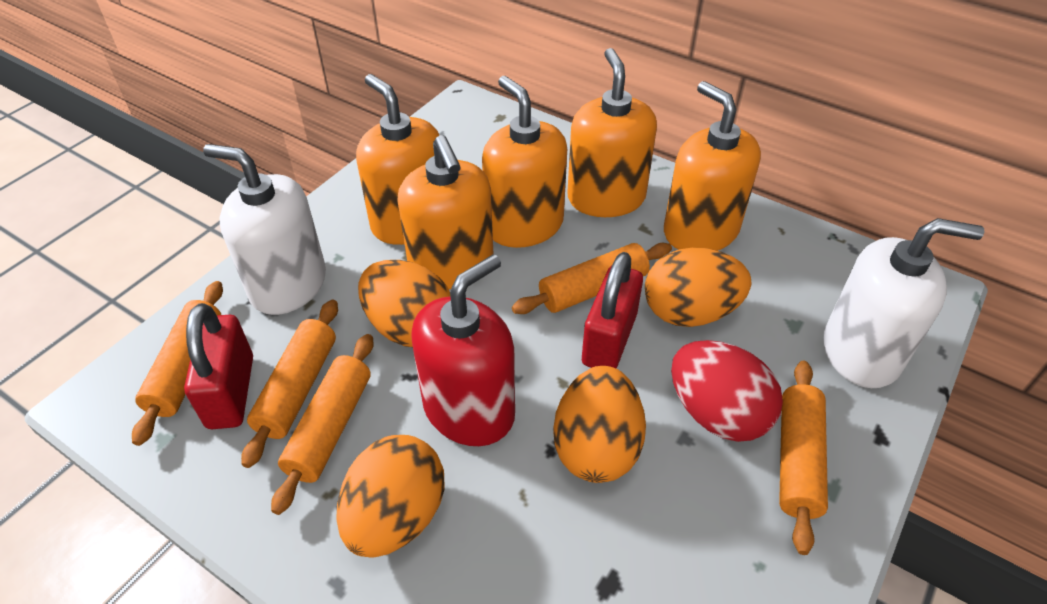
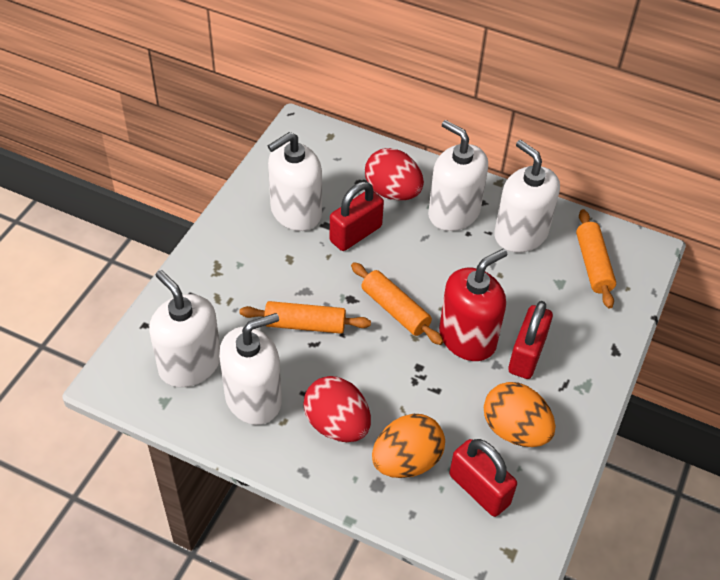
orange egg: 4 -> 2
orange rolling pin: 5 -> 3
orange soap dispenser: 5 -> 0
red egg: 1 -> 2
red padlock: 2 -> 3
white soap dispenser: 2 -> 5

